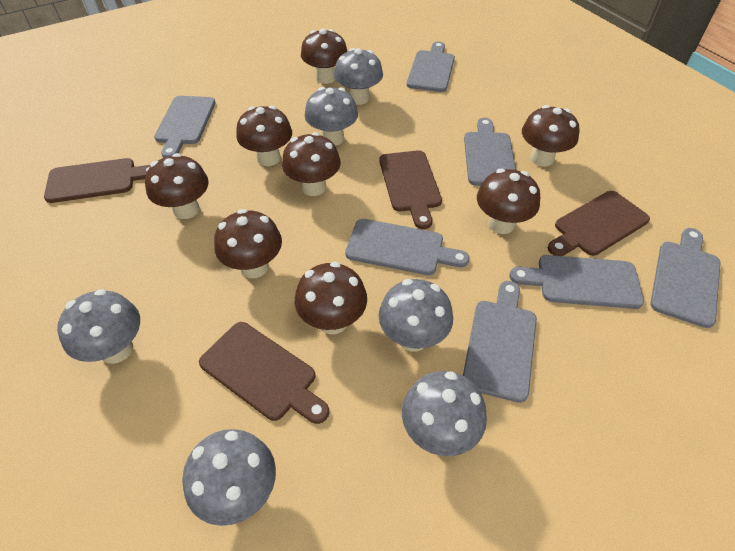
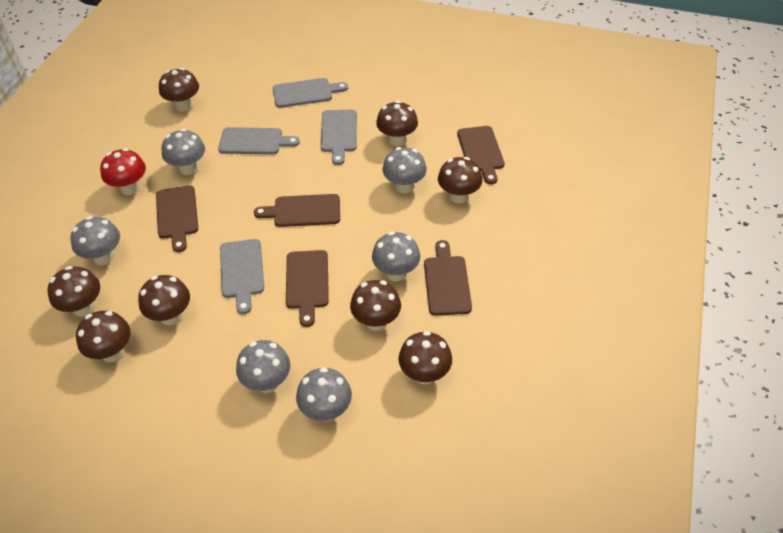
brown cutting board: 4 -> 5
grey cutting board: 7 -> 4
red mushroom: 0 -> 1

